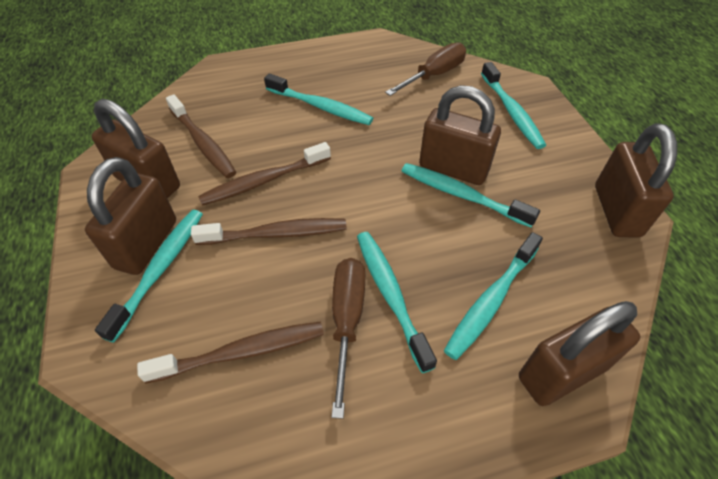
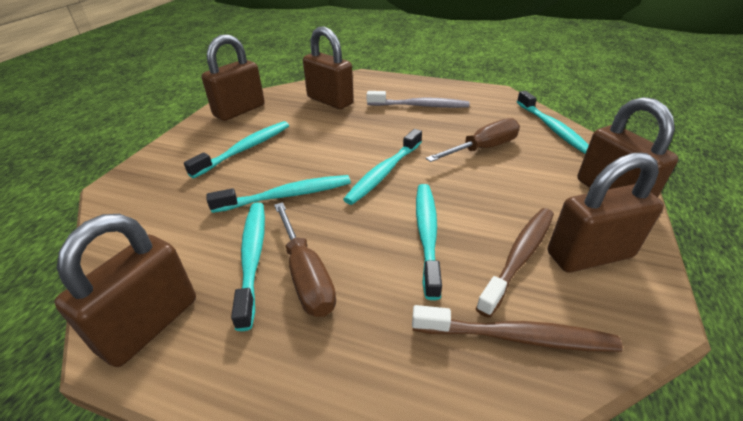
brown toothbrush: 4 -> 2
grey toothbrush: 0 -> 1

